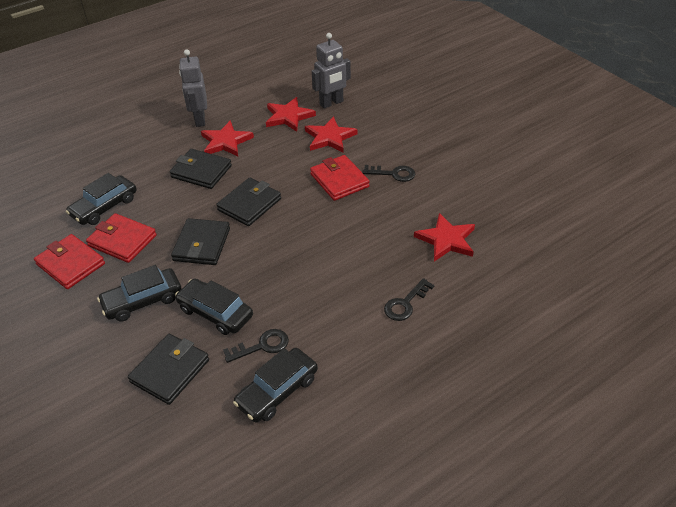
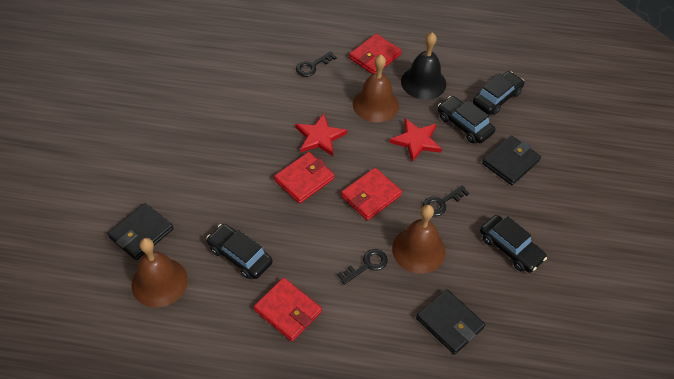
black bell: 0 -> 1
black wallet: 4 -> 3
brown bell: 0 -> 3
grey robot: 2 -> 0
red star: 4 -> 2
red wallet: 3 -> 4

